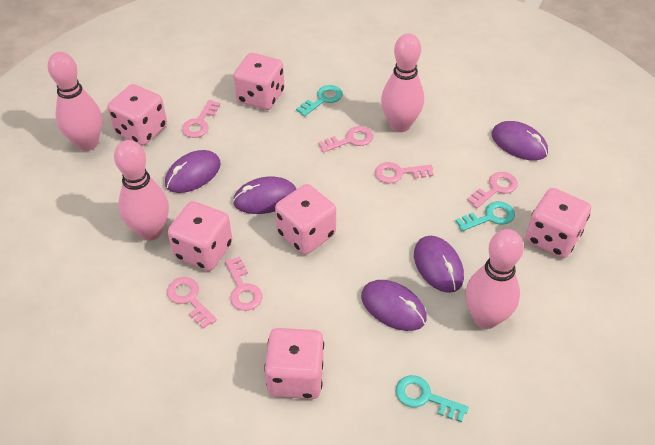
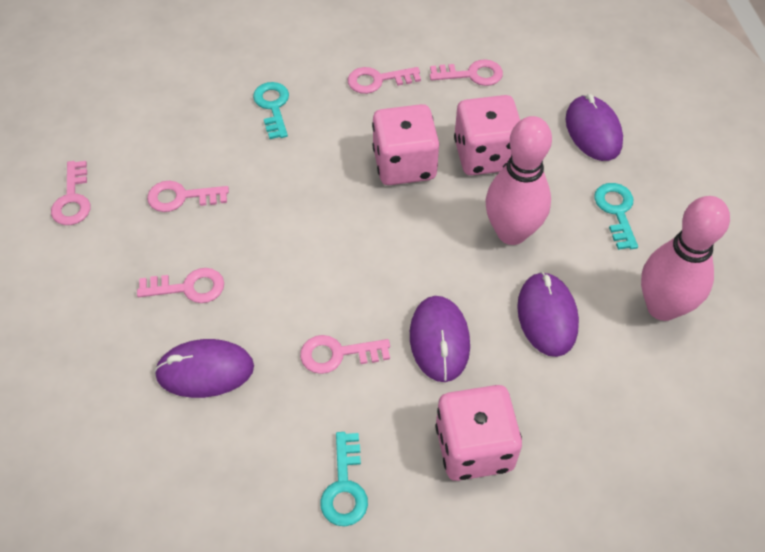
pink bowling pin: 4 -> 2
pink dice: 6 -> 3
purple mouse: 5 -> 4

